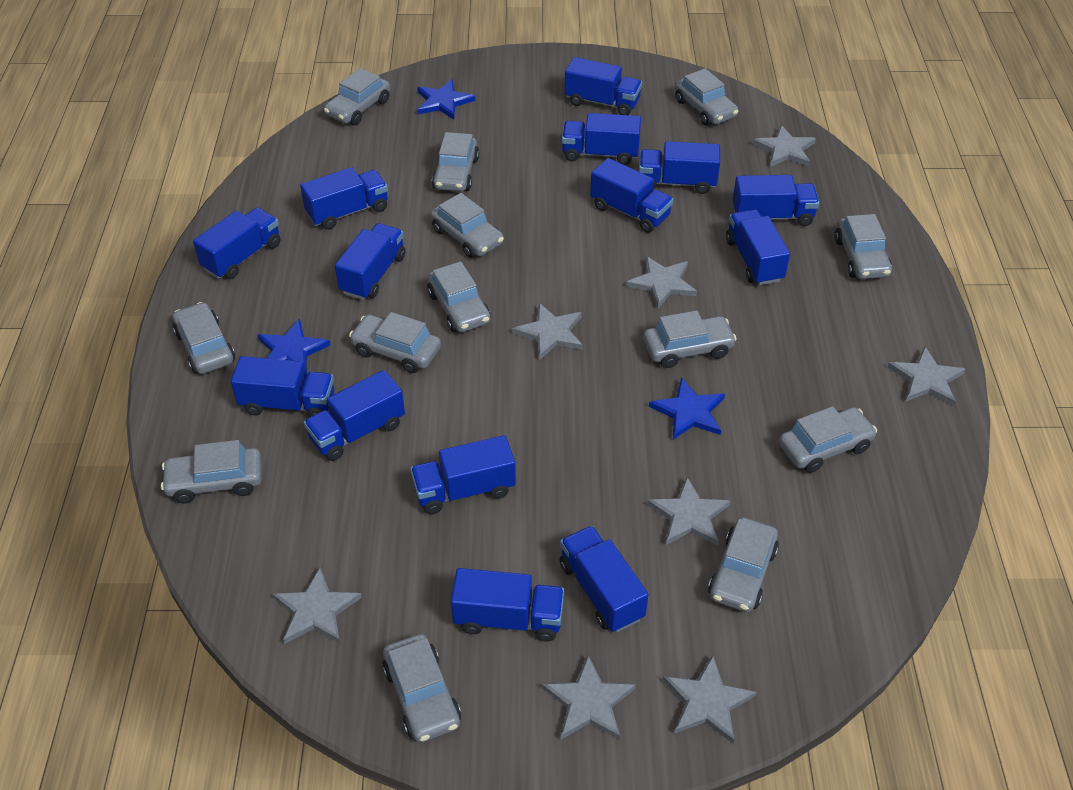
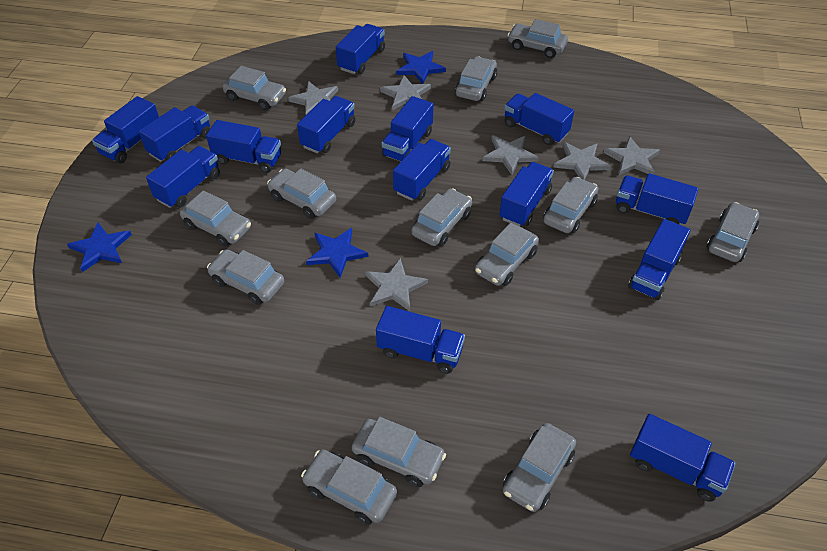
grey star: 8 -> 6

